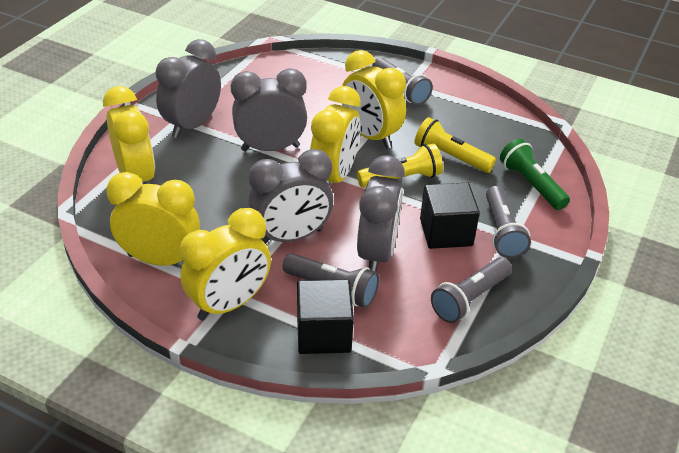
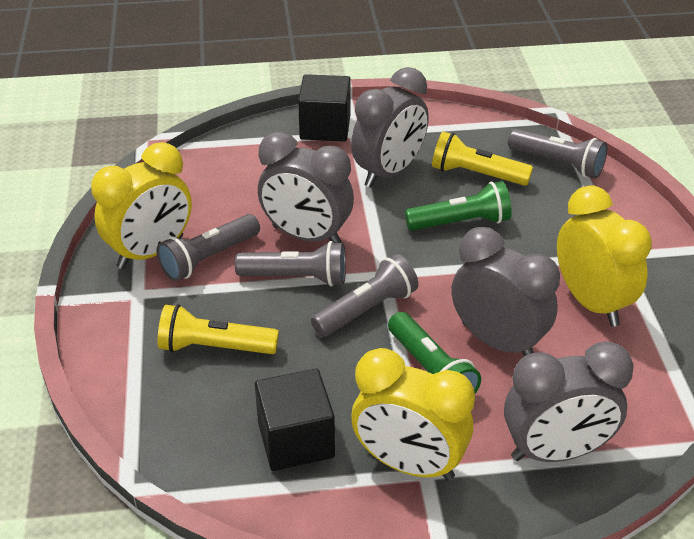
green flashlight: 1 -> 2
yellow clock: 5 -> 3

